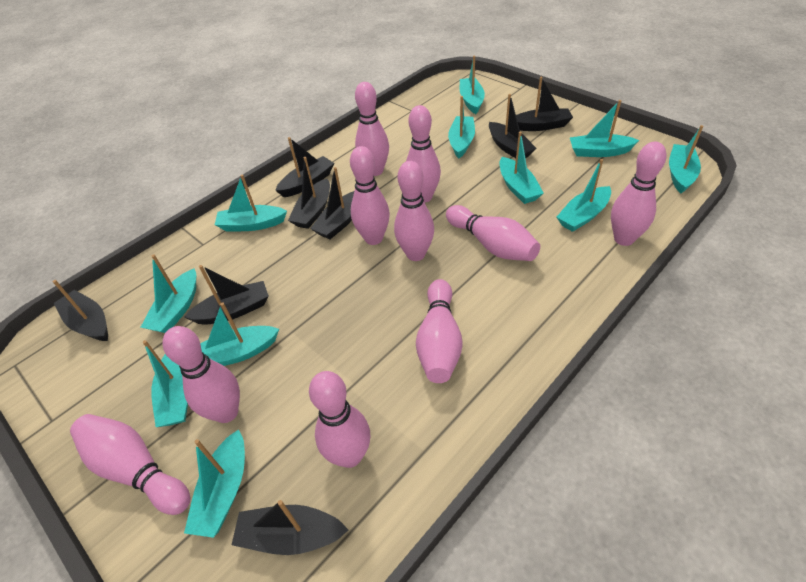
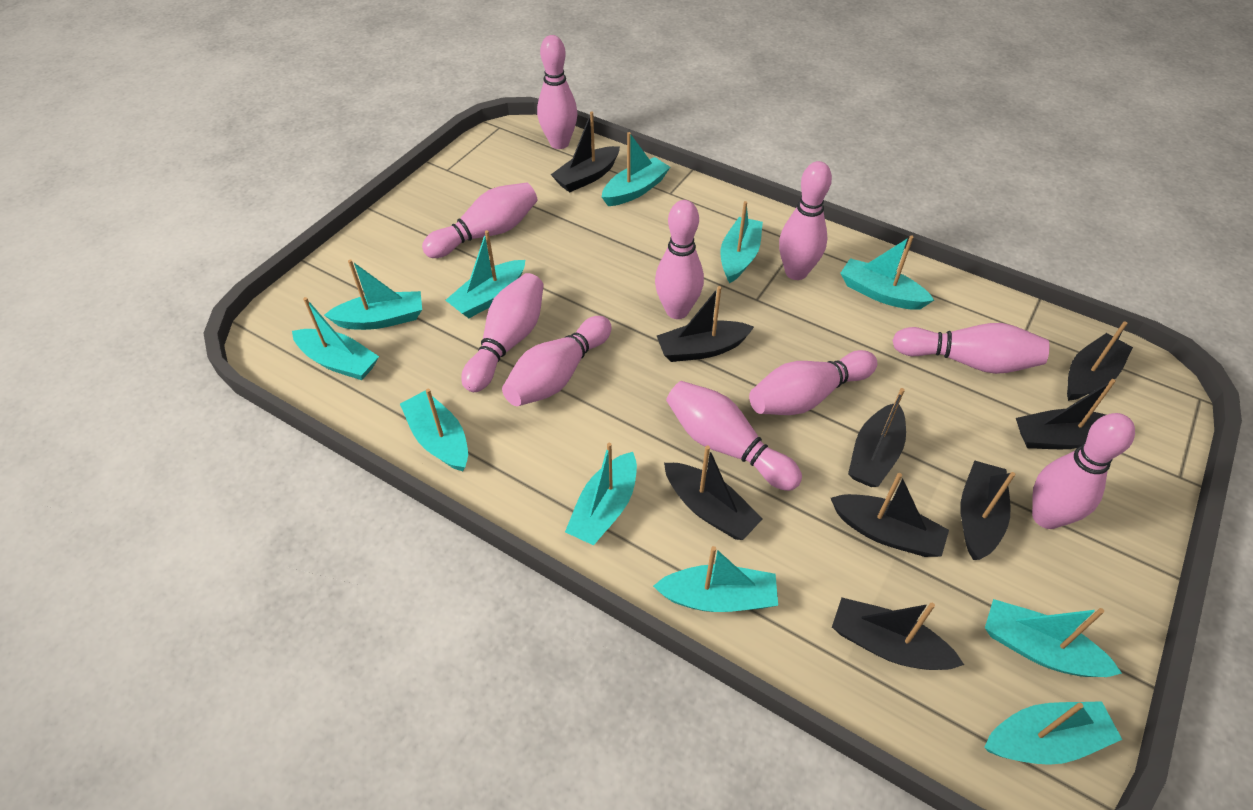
black boat: 8 -> 9

